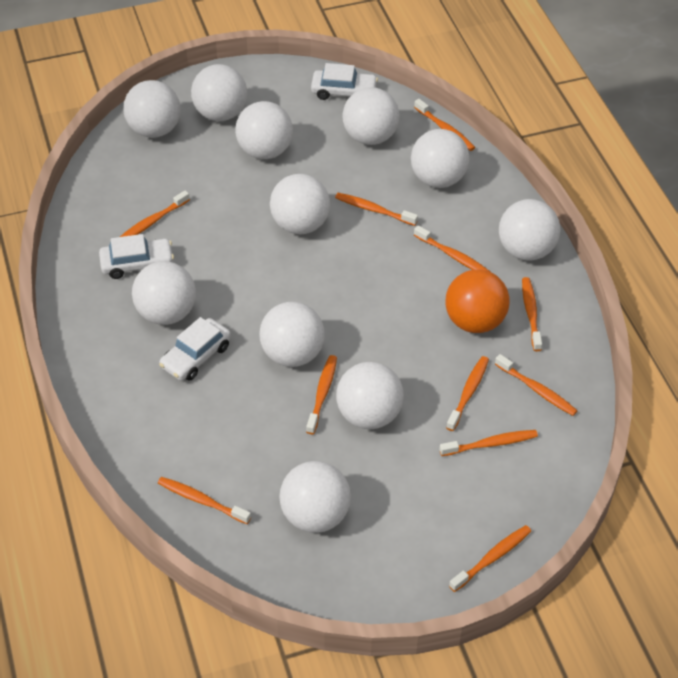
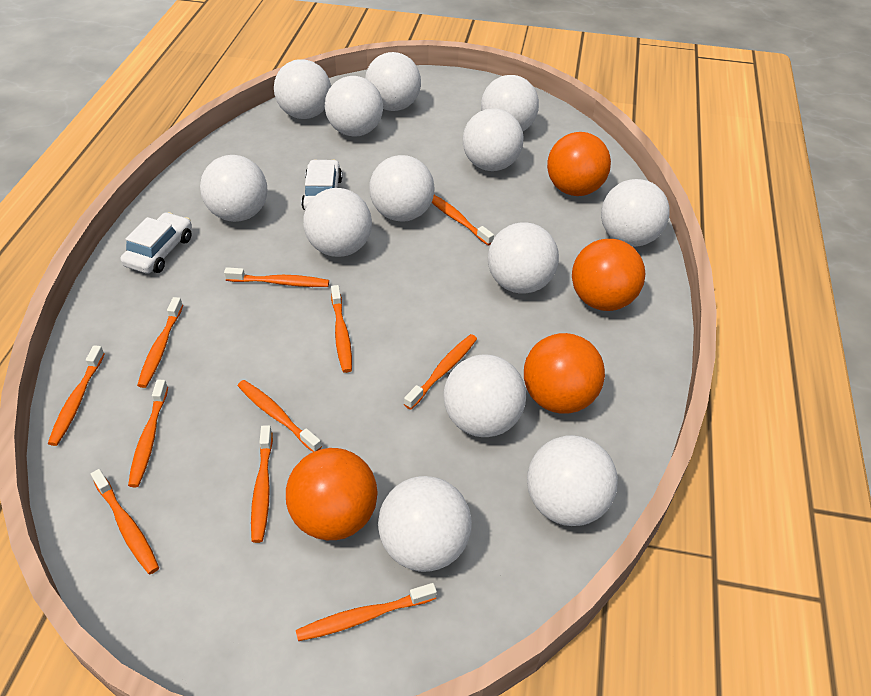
orange ball: 1 -> 4
white ball: 11 -> 13
white car: 3 -> 2

